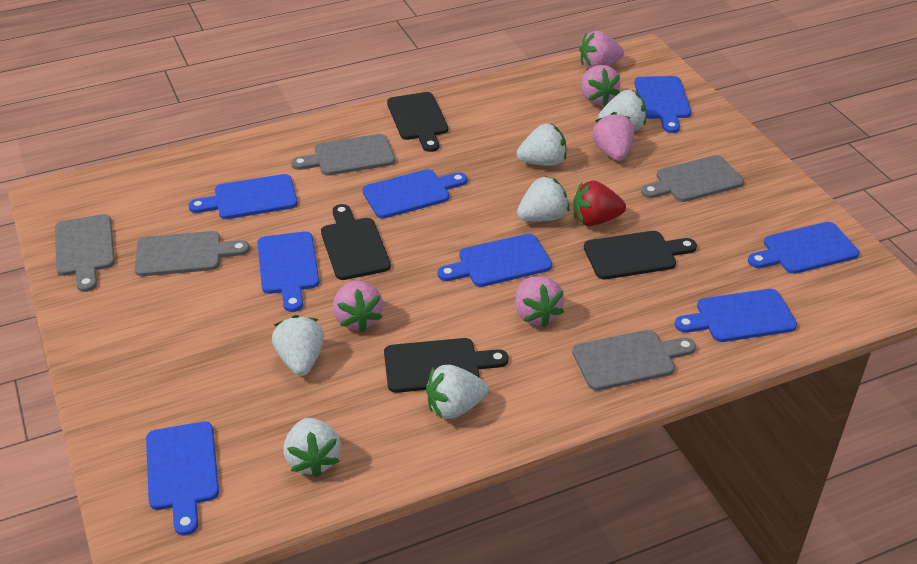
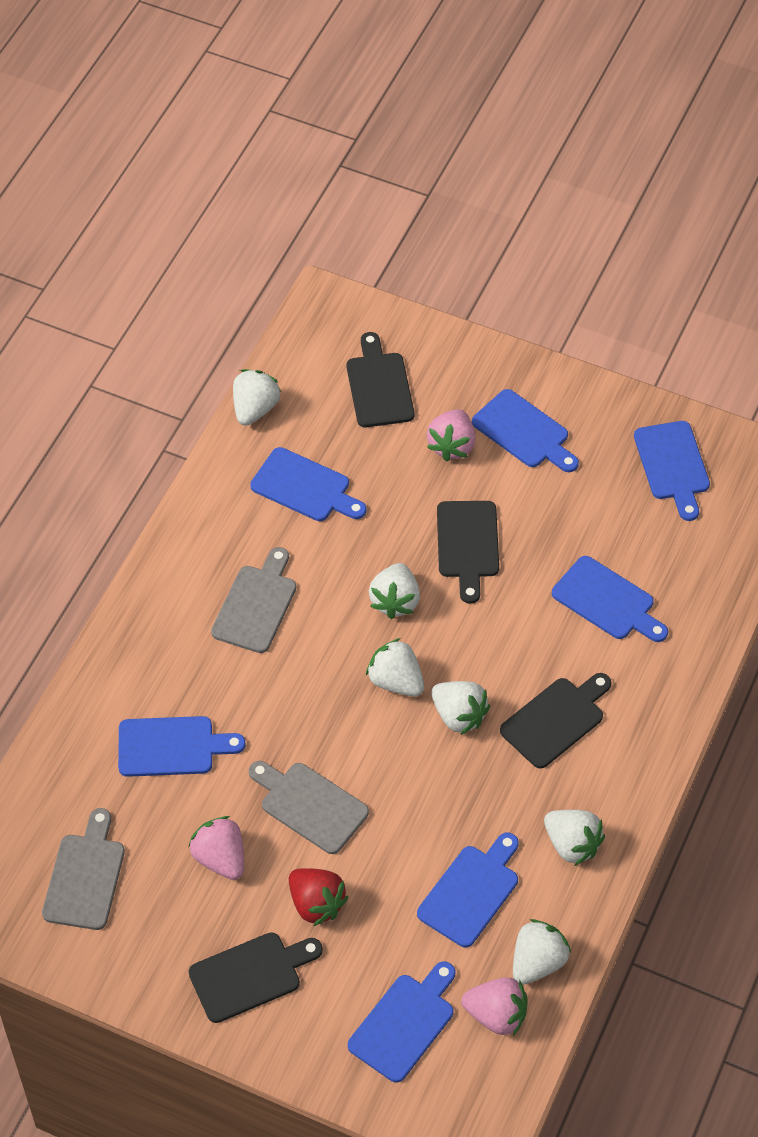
blue cutting board: 8 -> 7
grey cutting board: 5 -> 3
pink strawberry: 5 -> 3

